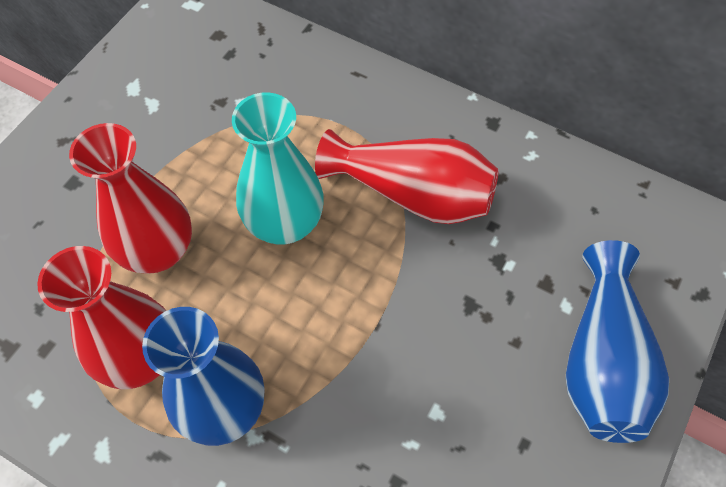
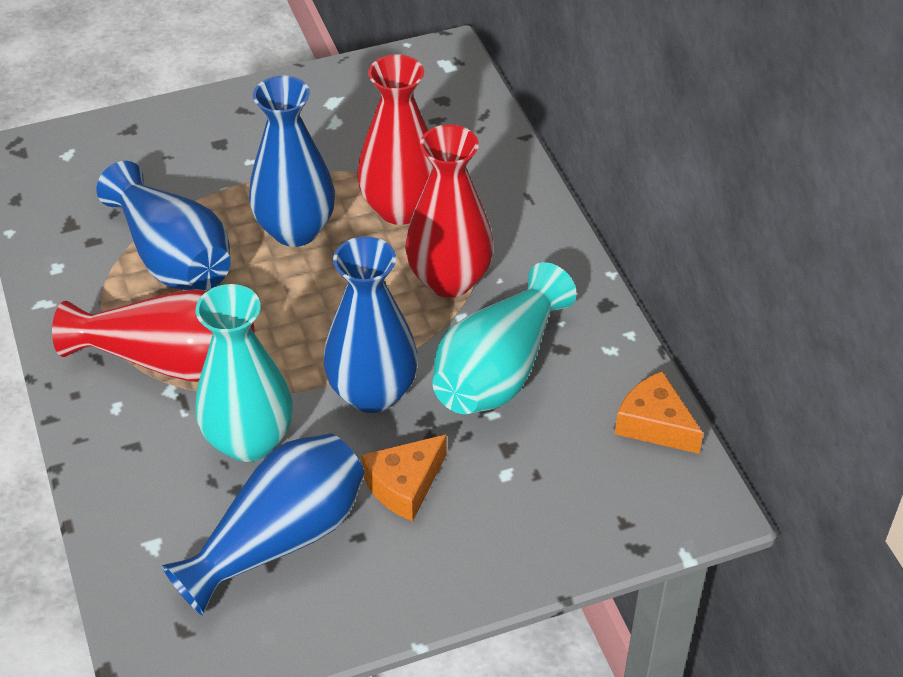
blue vase: 2 -> 4
orange cheese: 0 -> 2
turquoise vase: 1 -> 2

